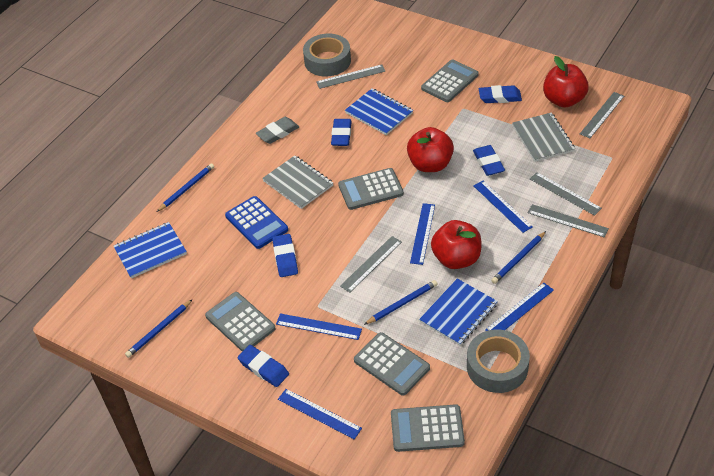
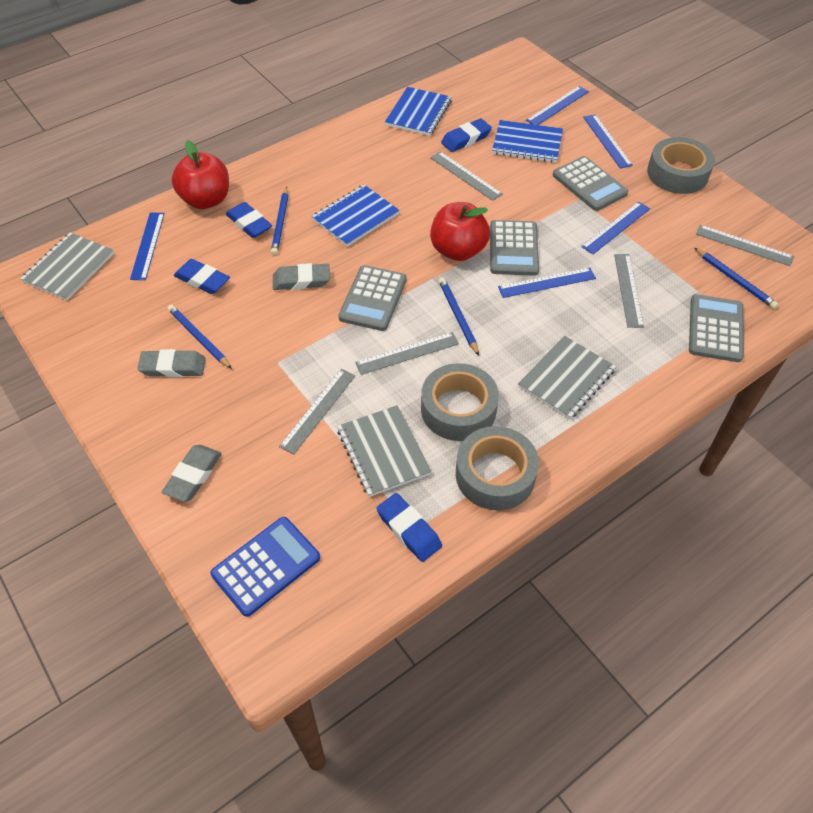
blue eraser: 5 -> 4
grey calculator: 5 -> 4
grey eraser: 1 -> 3
grey notebook: 2 -> 3
grey tape: 2 -> 3
red apple: 3 -> 2

